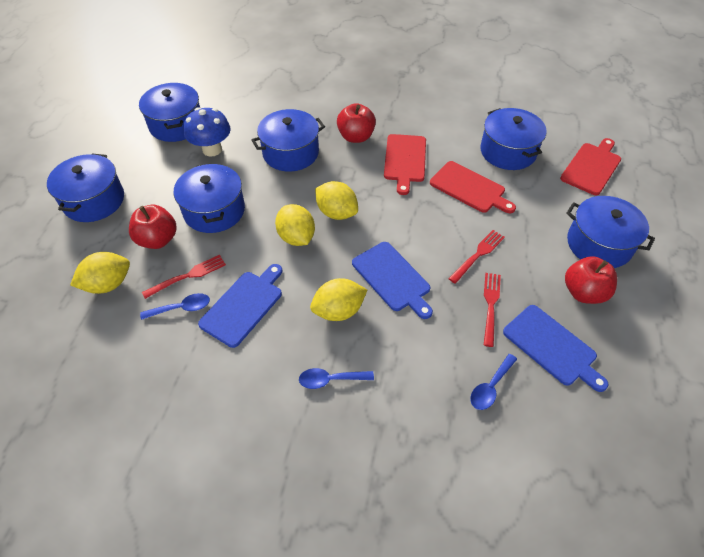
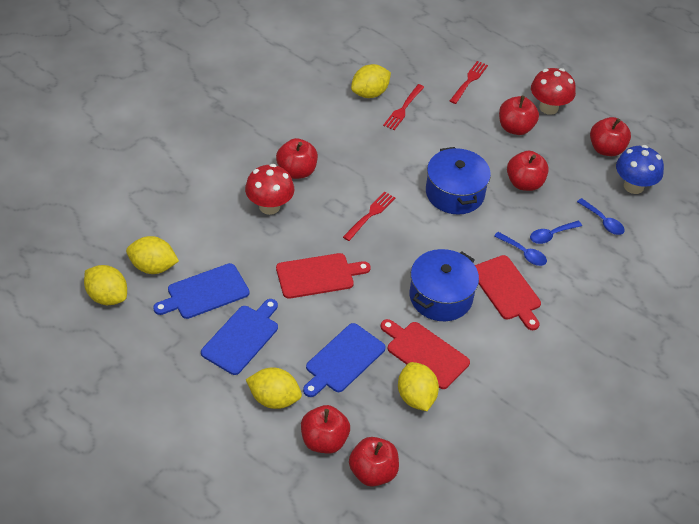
blue pot: 6 -> 2
red apple: 3 -> 6
red mushroom: 0 -> 2
yellow lemon: 4 -> 5

